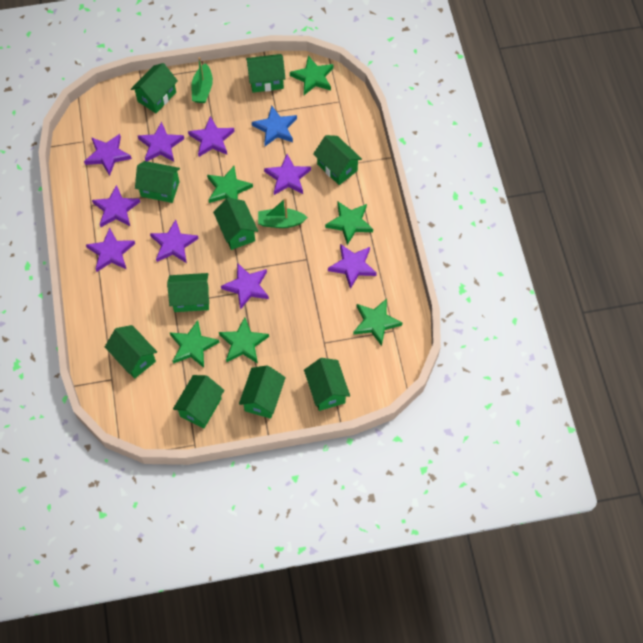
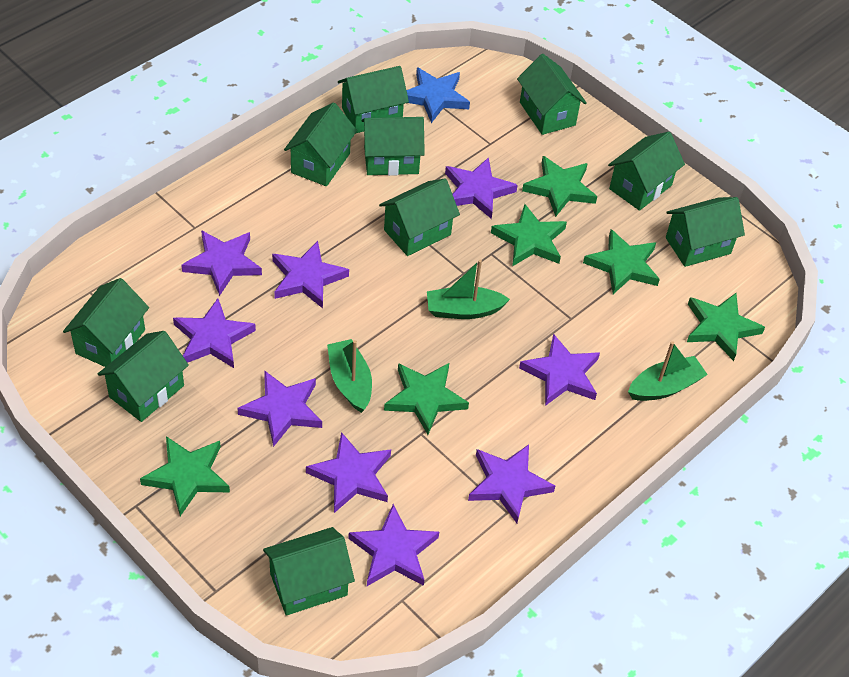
green boat: 2 -> 3

